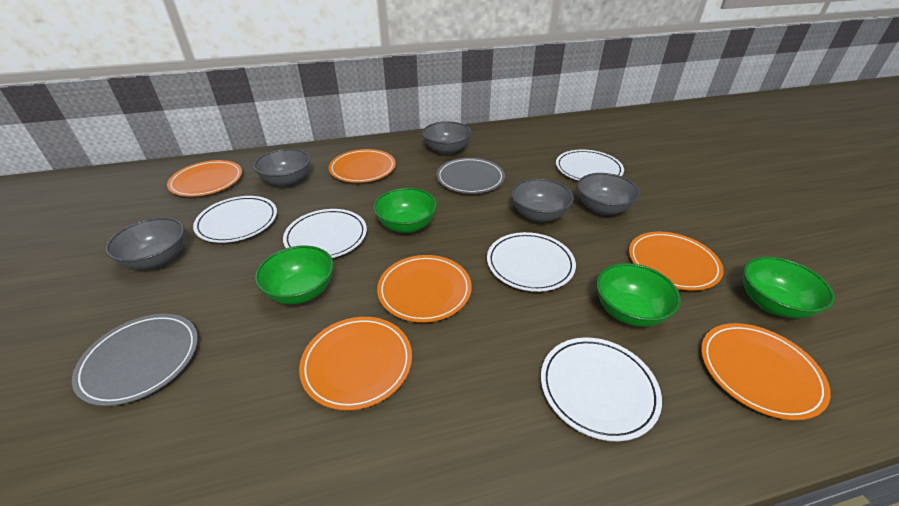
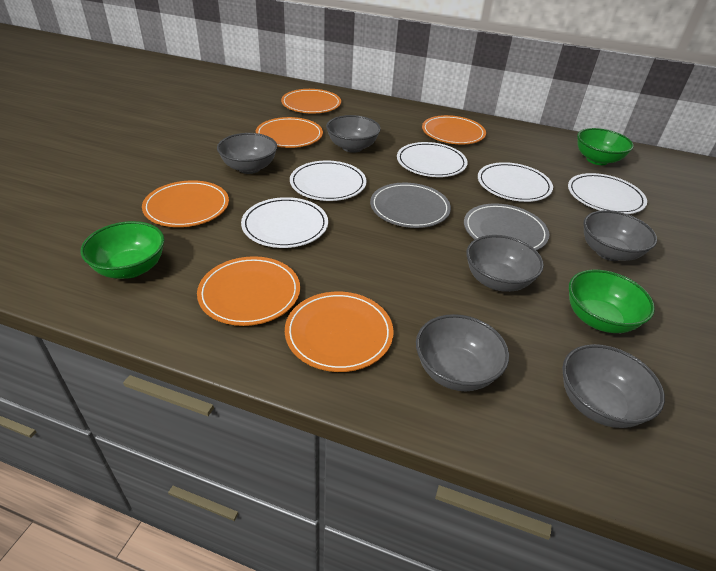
green bowl: 4 -> 3
grey bowl: 5 -> 6

